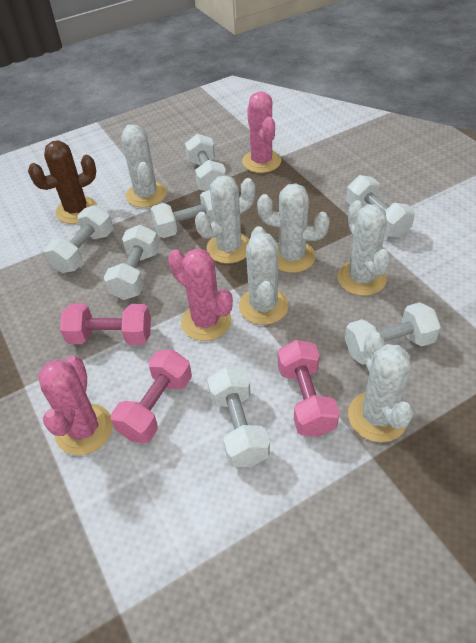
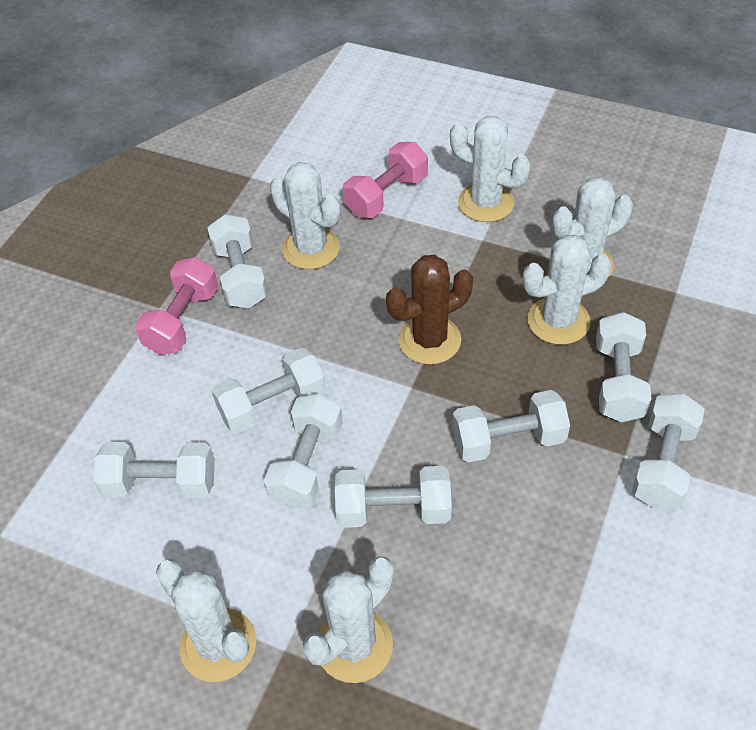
pink cactus: 3 -> 0
pink dumbbell: 3 -> 2
white dumbbell: 7 -> 8

